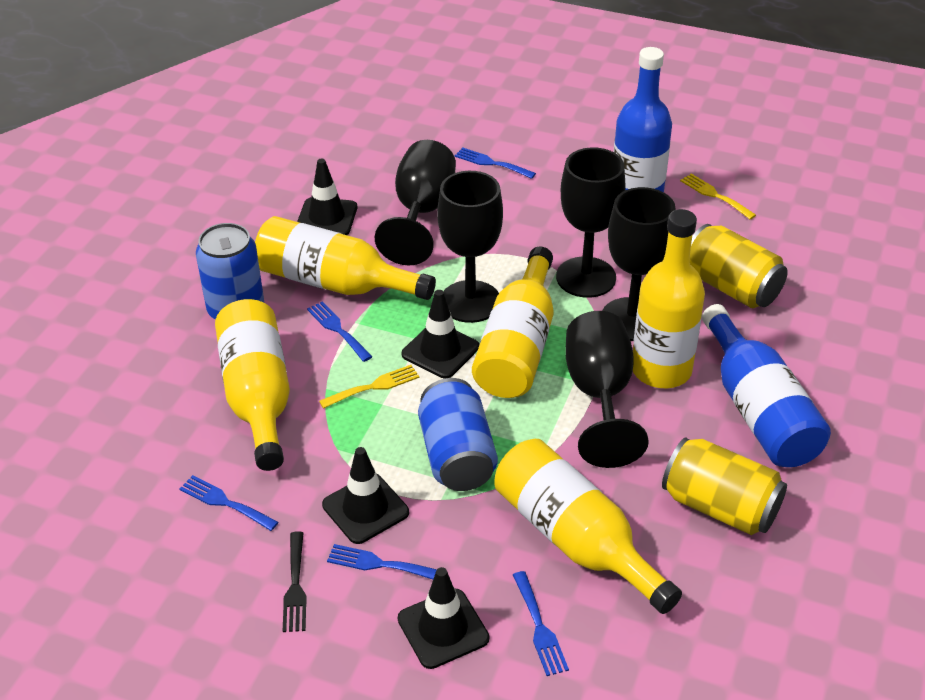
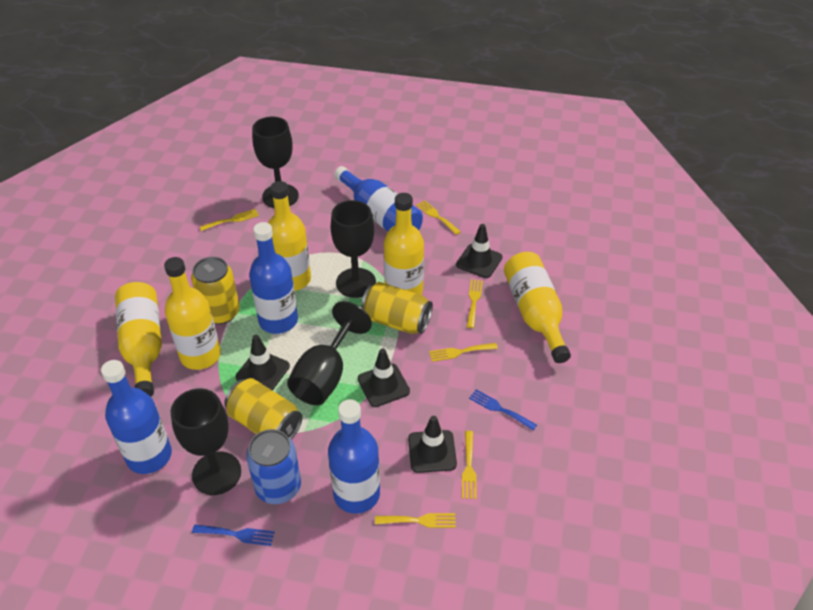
black fork: 1 -> 0
black goblet: 5 -> 4
blue bottle: 2 -> 4
blue can: 2 -> 1
blue fork: 5 -> 2
yellow can: 2 -> 3
yellow fork: 2 -> 6

